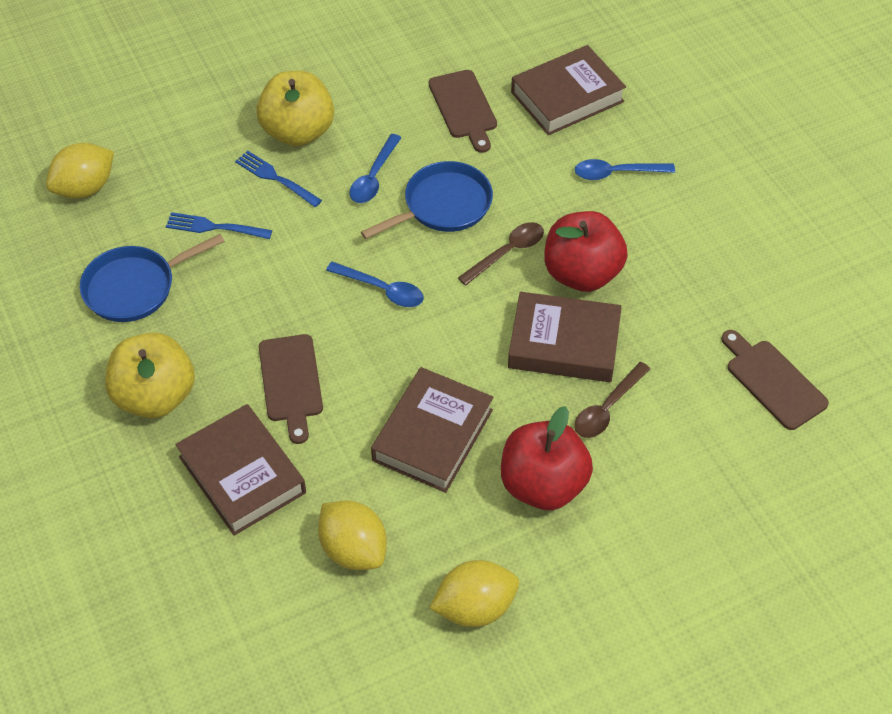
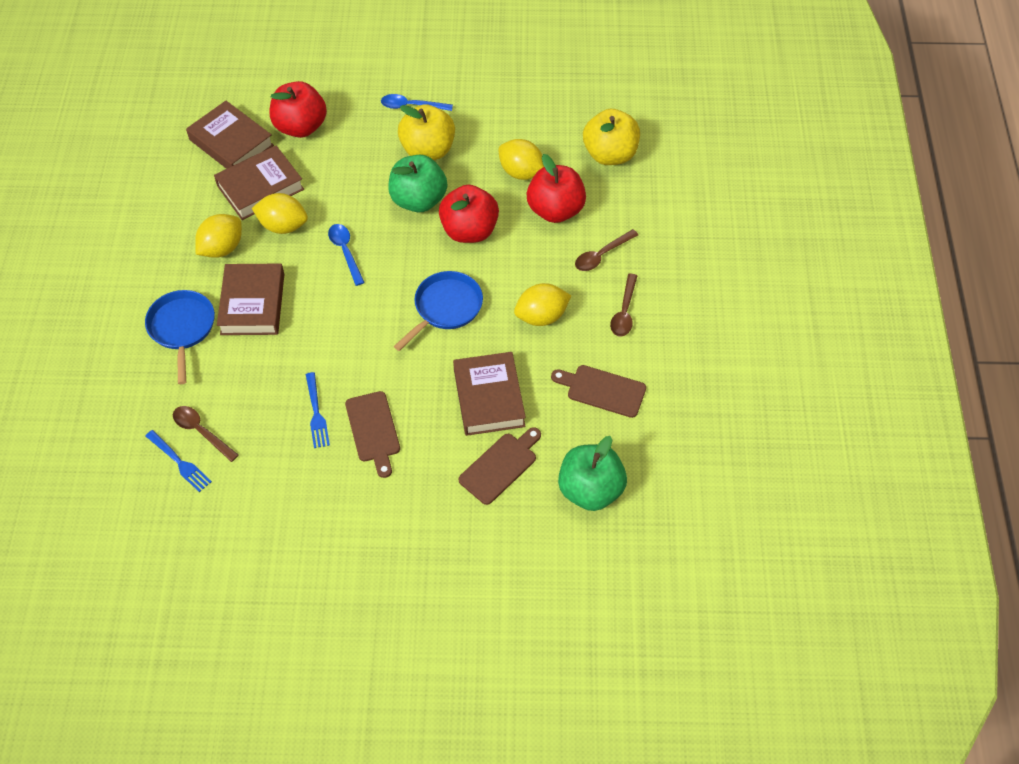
blue spoon: 3 -> 2
brown spoon: 2 -> 3
green apple: 0 -> 2
red apple: 2 -> 3
yellow lemon: 3 -> 4

